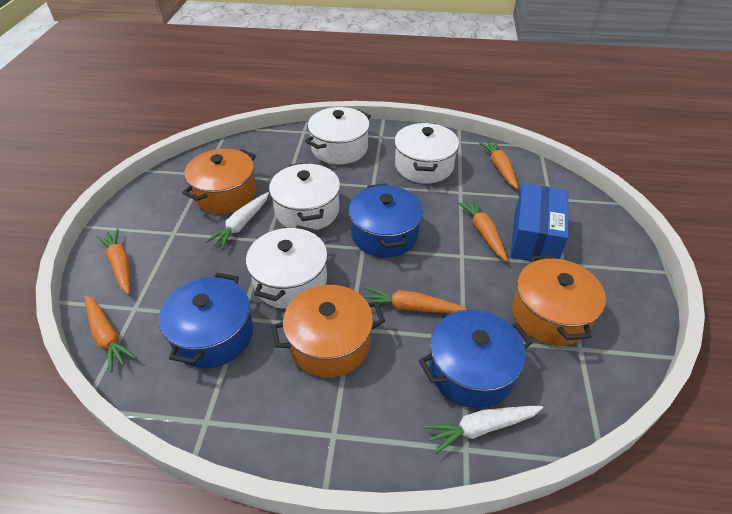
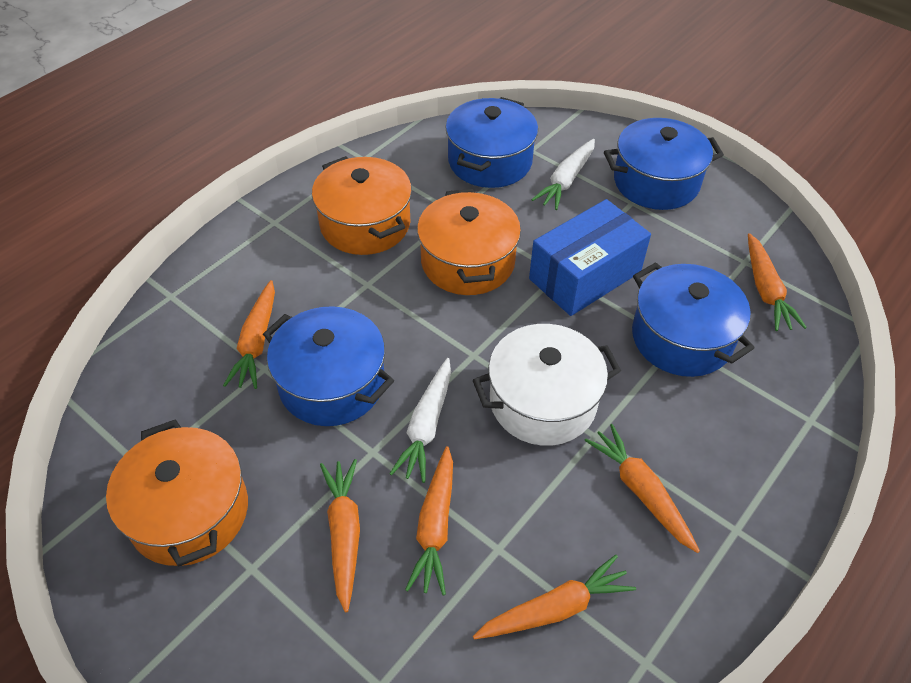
blue pot: 3 -> 4
orange carrot: 5 -> 6
white pot: 4 -> 1

